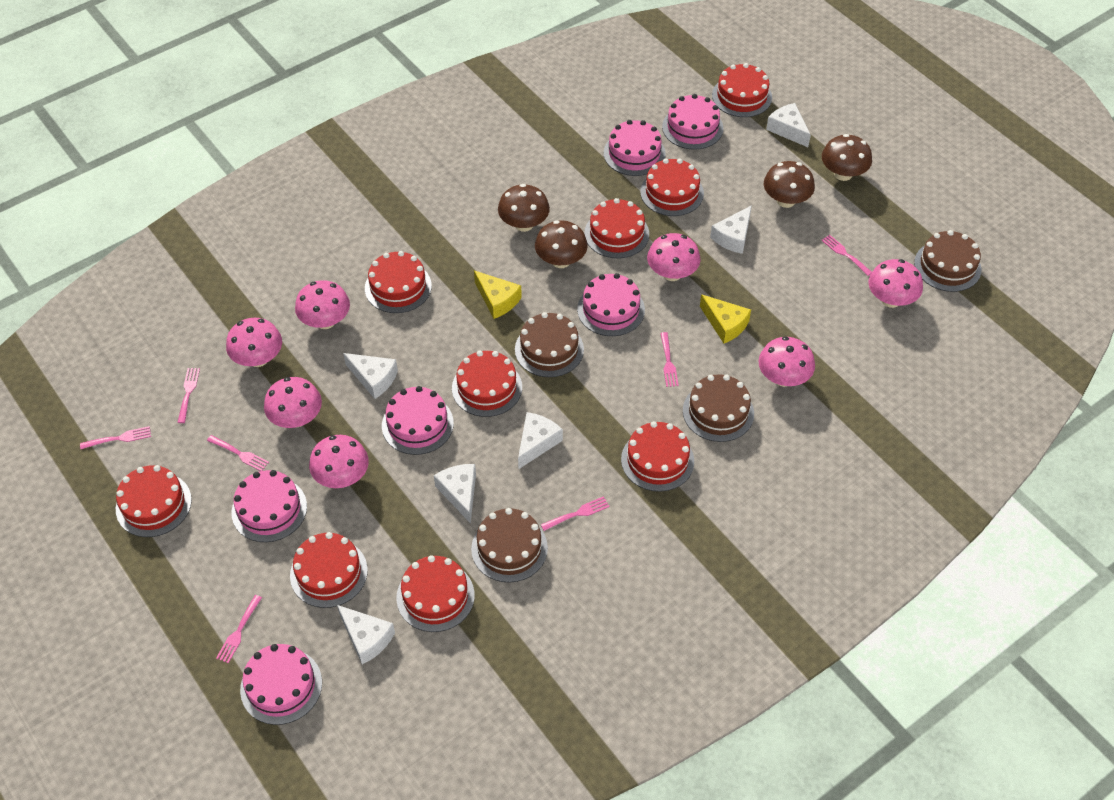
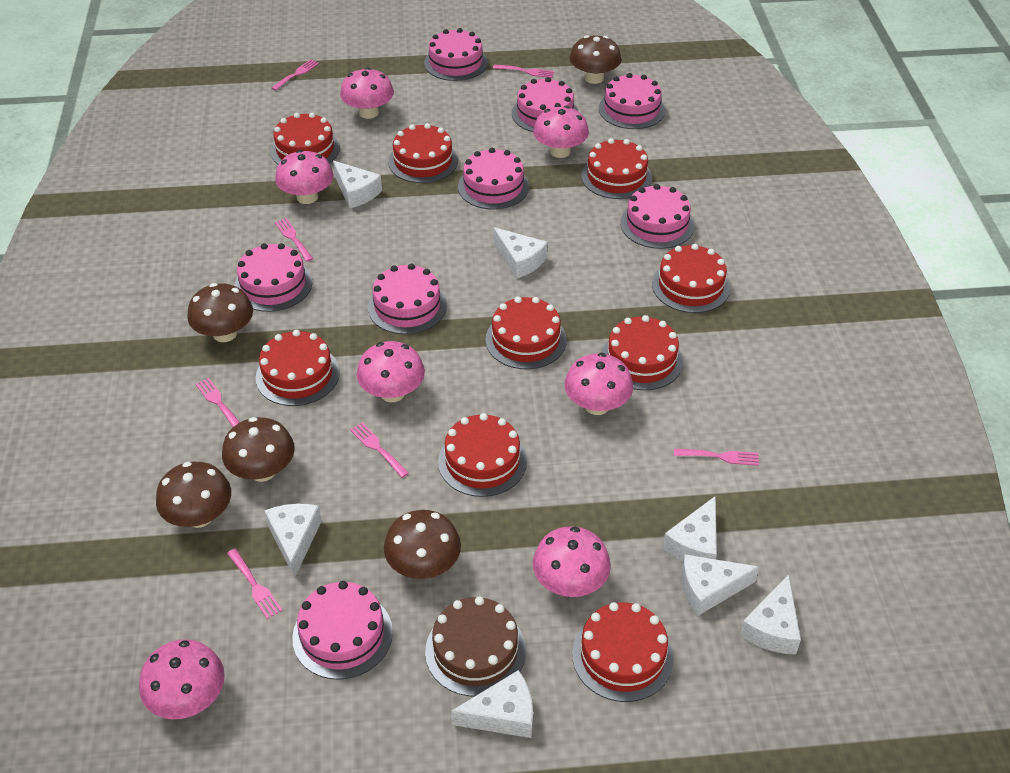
brown cake: 4 -> 1
brown mushroom: 4 -> 5
pink cake: 6 -> 8
white cheese: 6 -> 7
yellow cheese: 2 -> 0

